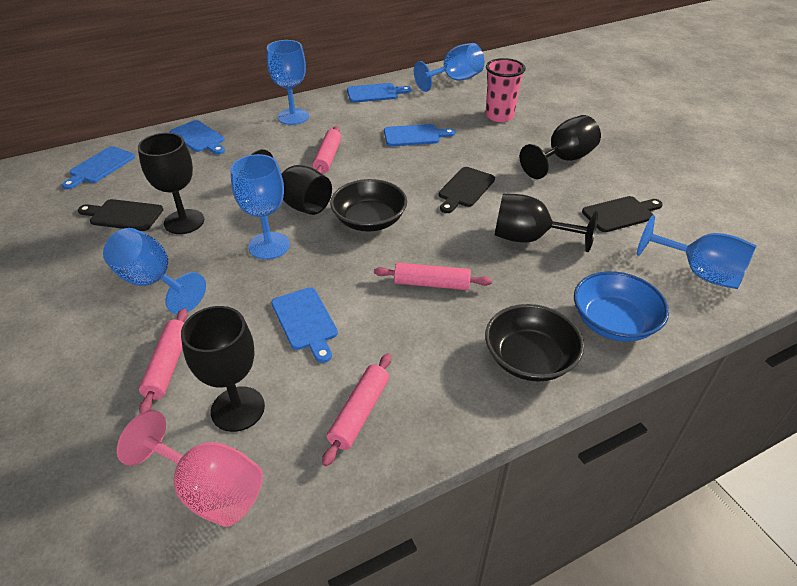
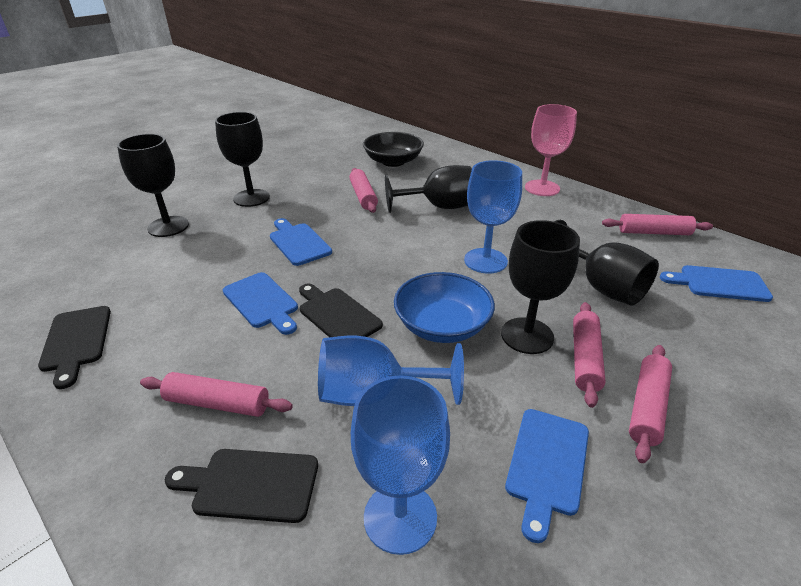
black bowl: 2 -> 1
blue cutting board: 5 -> 4
blue goblet: 5 -> 3
pink cup: 1 -> 0
pink rolling pin: 4 -> 5

